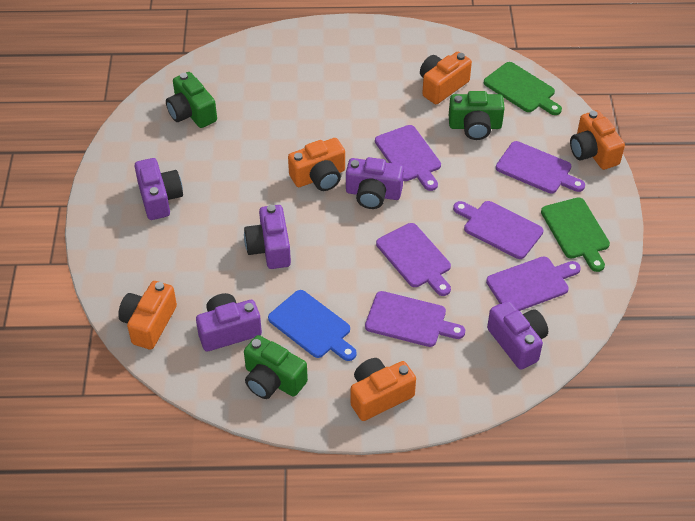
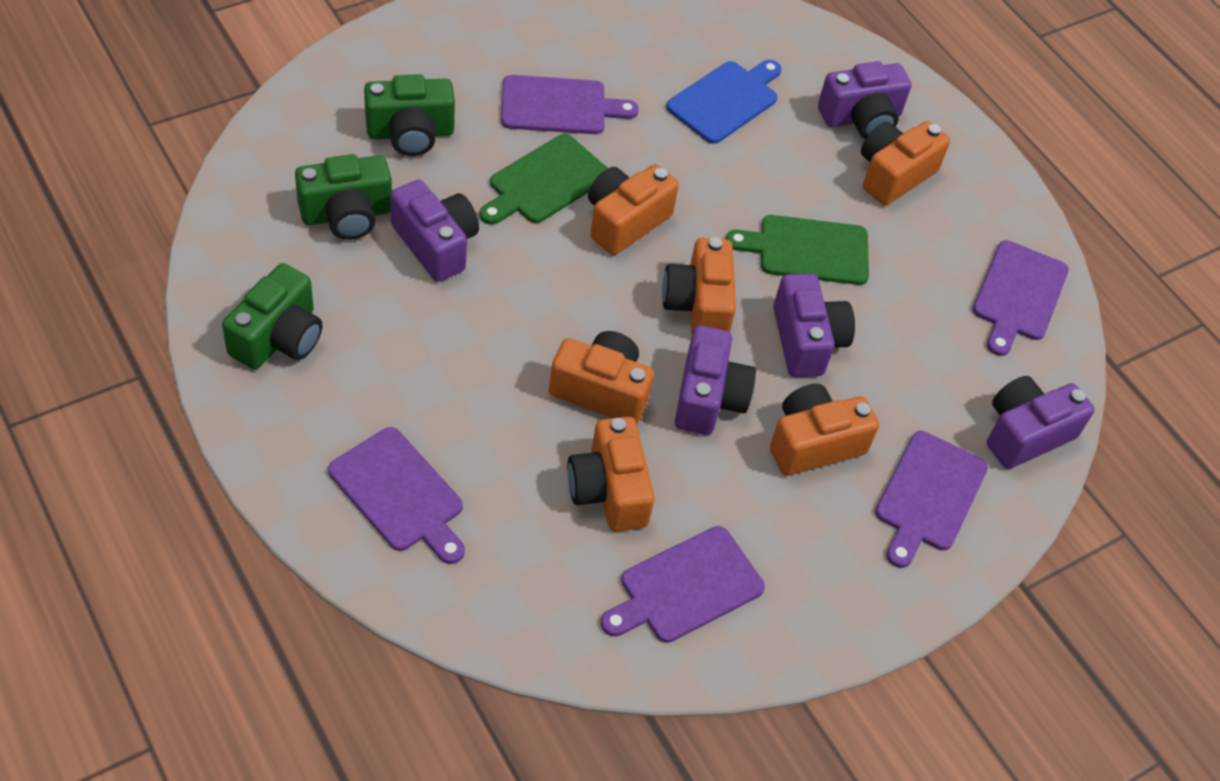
orange camera: 5 -> 6
purple cutting board: 6 -> 5

